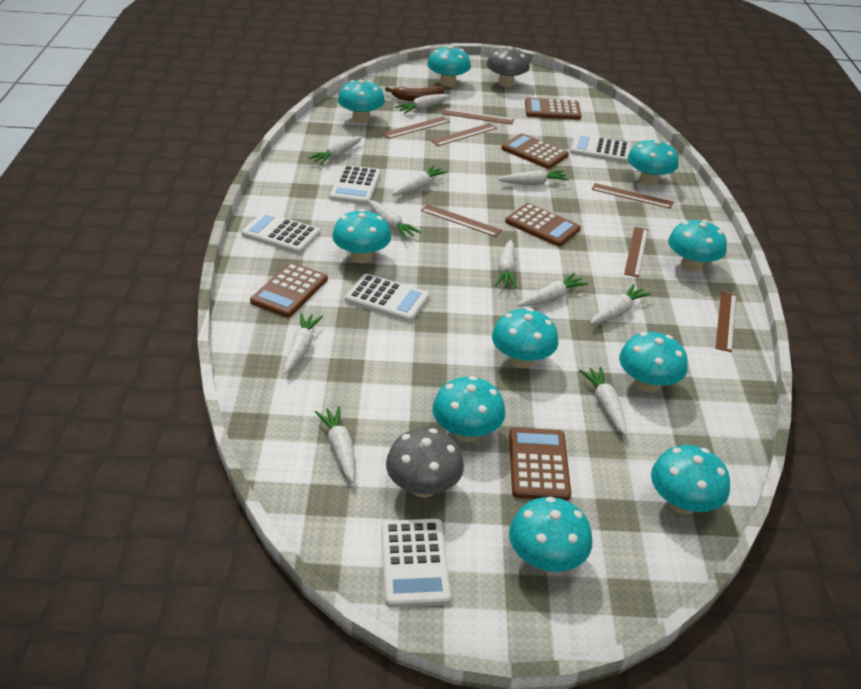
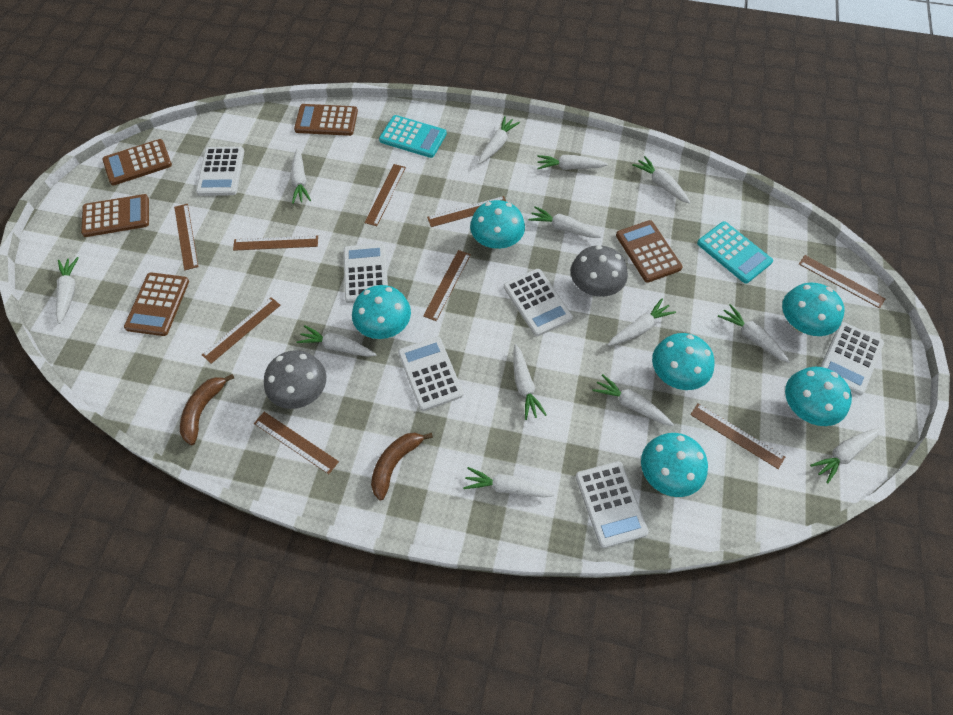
brown banana: 1 -> 2
brown ruler: 7 -> 9
turquoise calculator: 0 -> 2
turquoise mushroom: 10 -> 6
white calculator: 5 -> 6
white carrot: 11 -> 13

